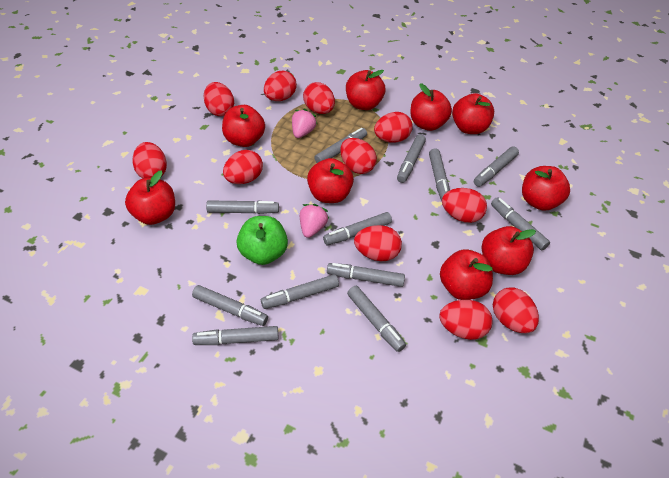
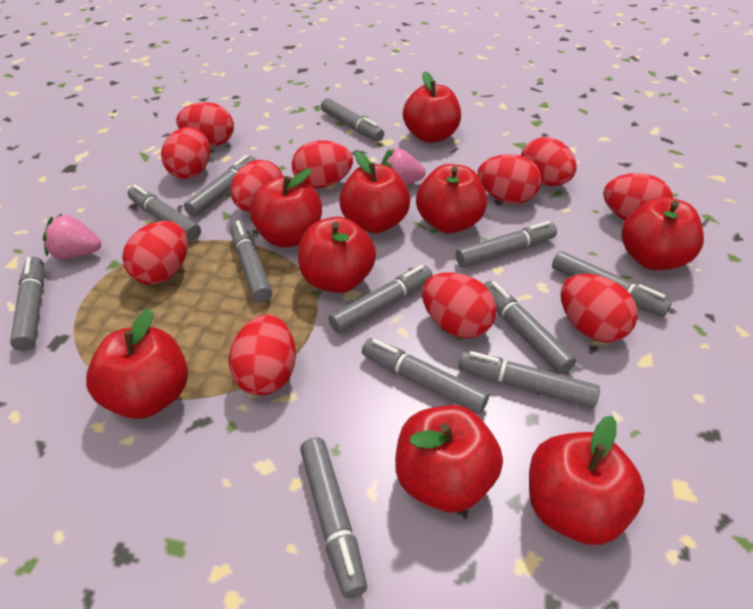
green apple: 1 -> 0

